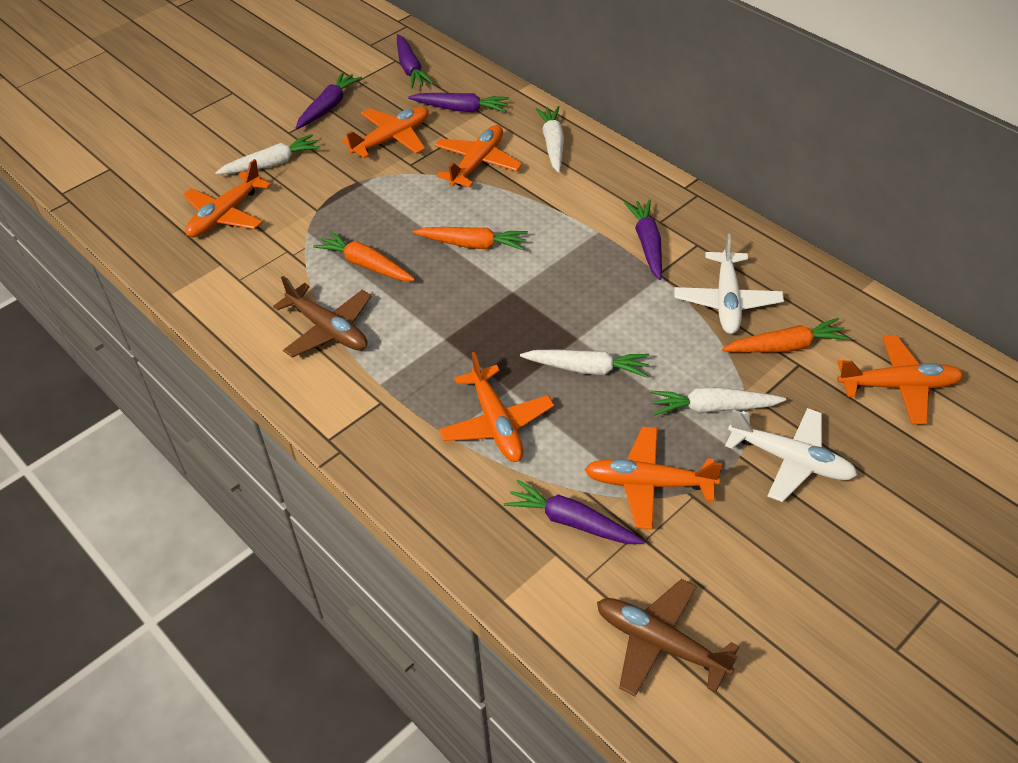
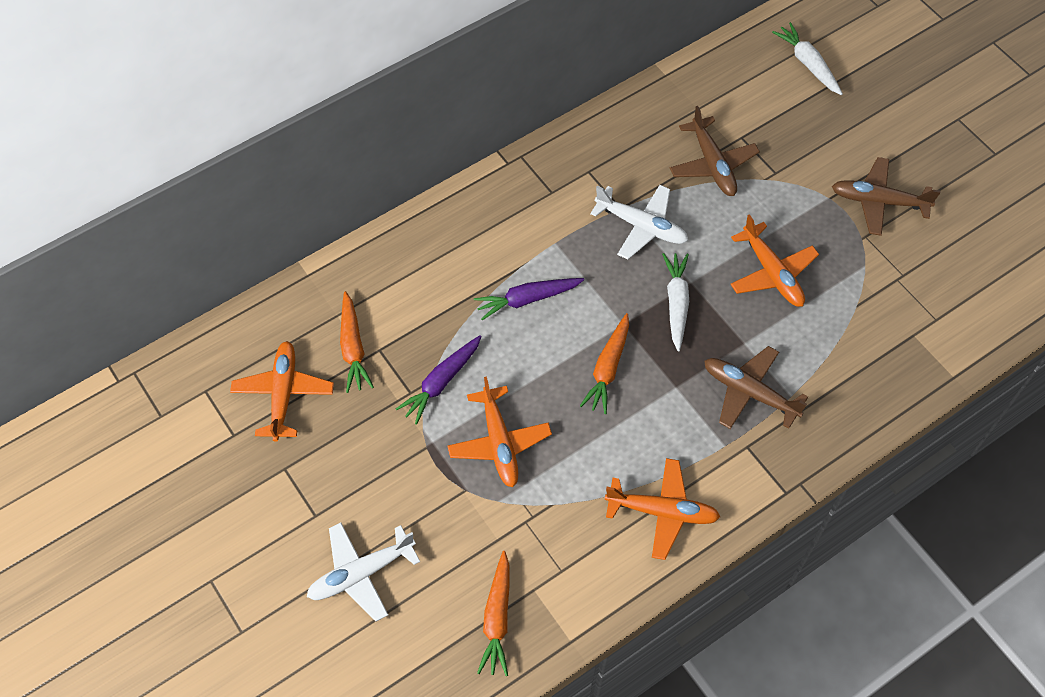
brown plane: 2 -> 3
orange plane: 6 -> 4
purple carrot: 5 -> 2
white carrot: 4 -> 2

